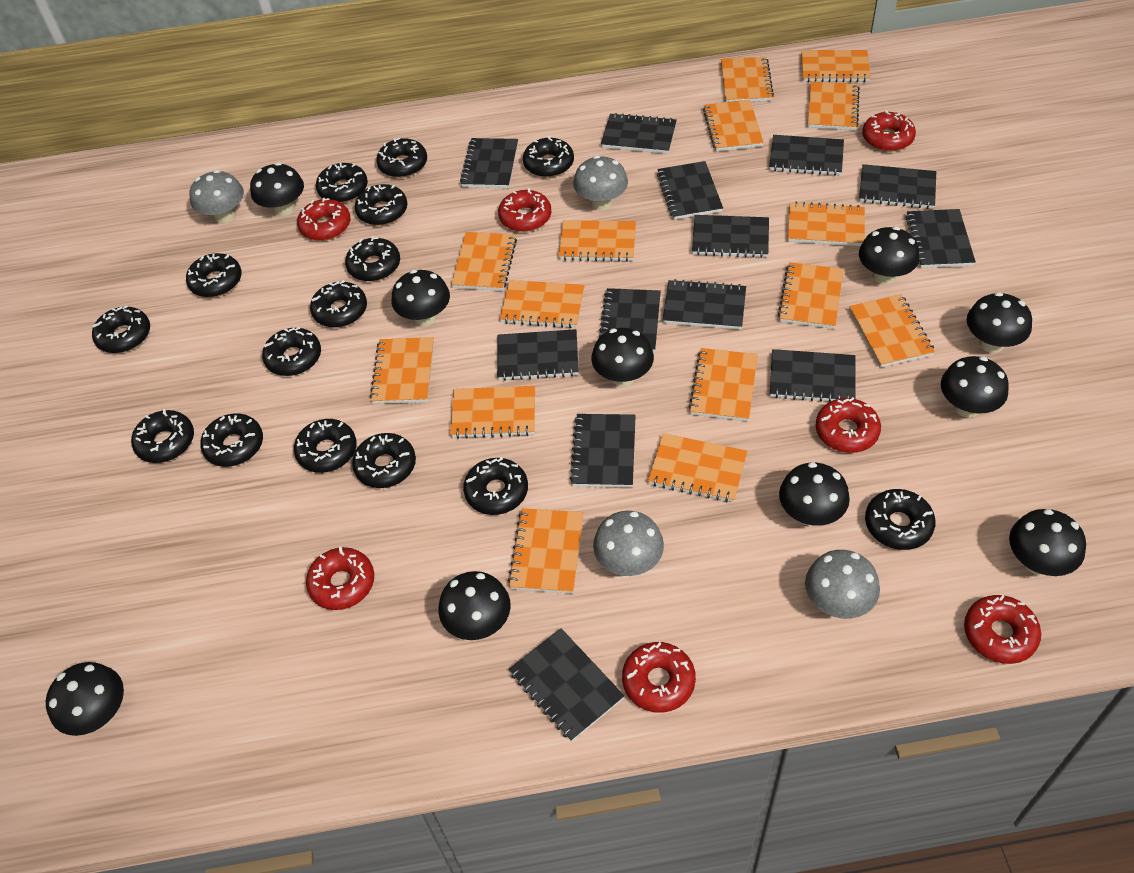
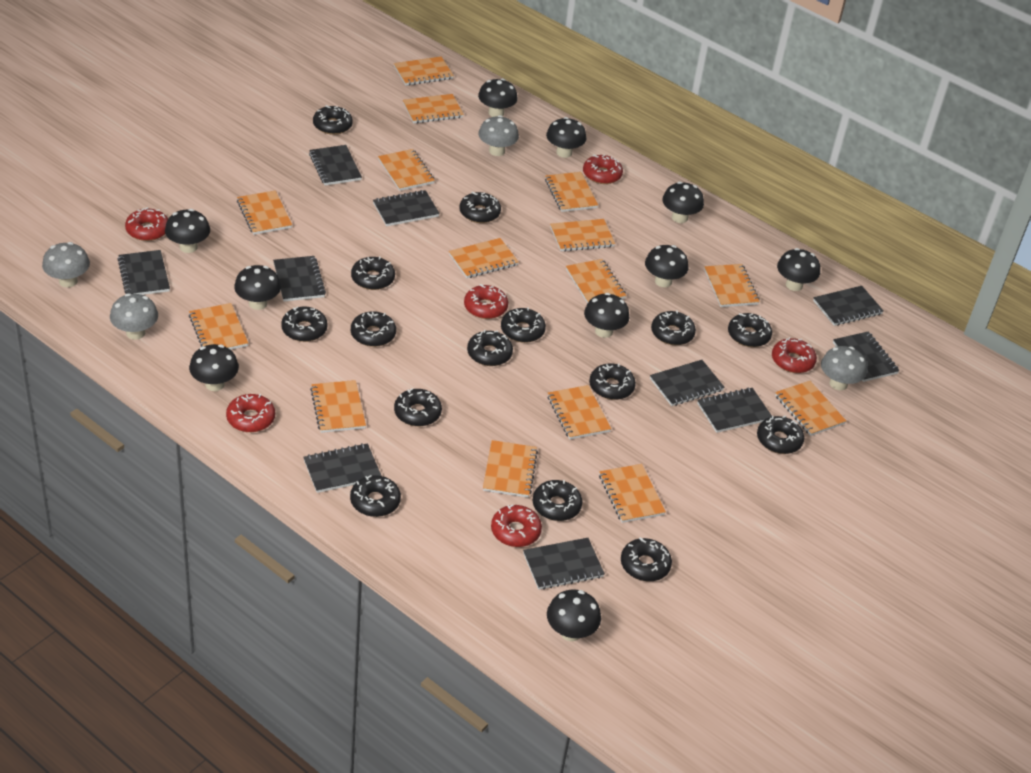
black notebook: 13 -> 10
red donut: 7 -> 6

